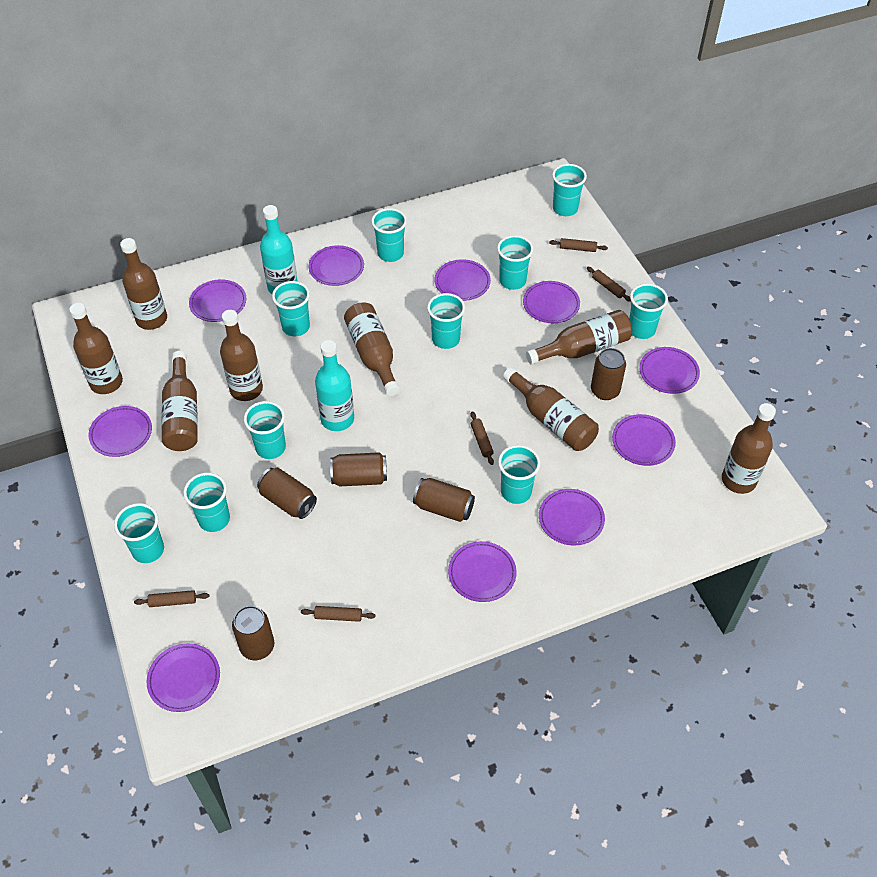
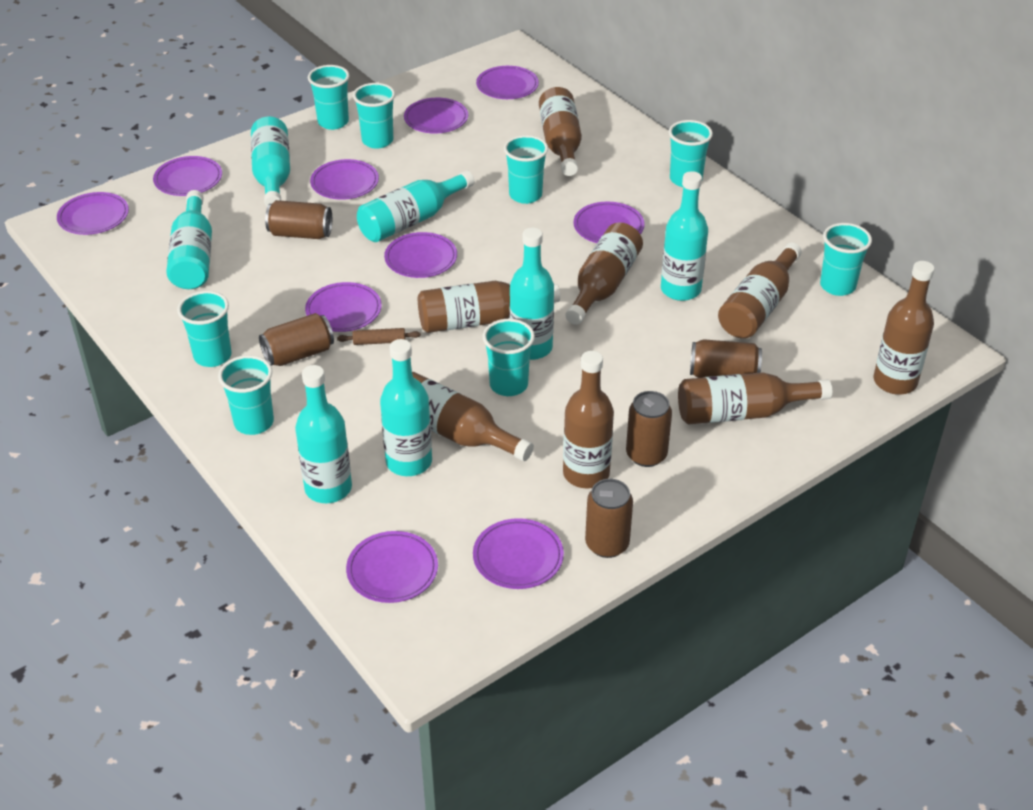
brown rolling pin: 5 -> 1
turquoise bottle: 2 -> 7
turquoise cup: 10 -> 8

